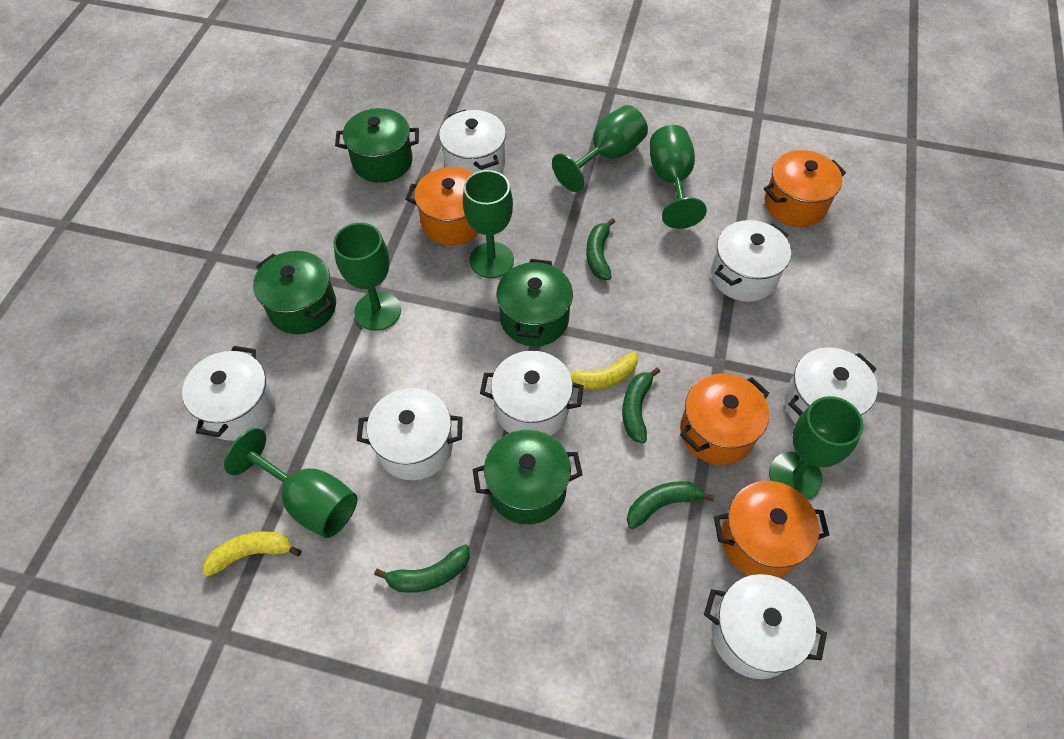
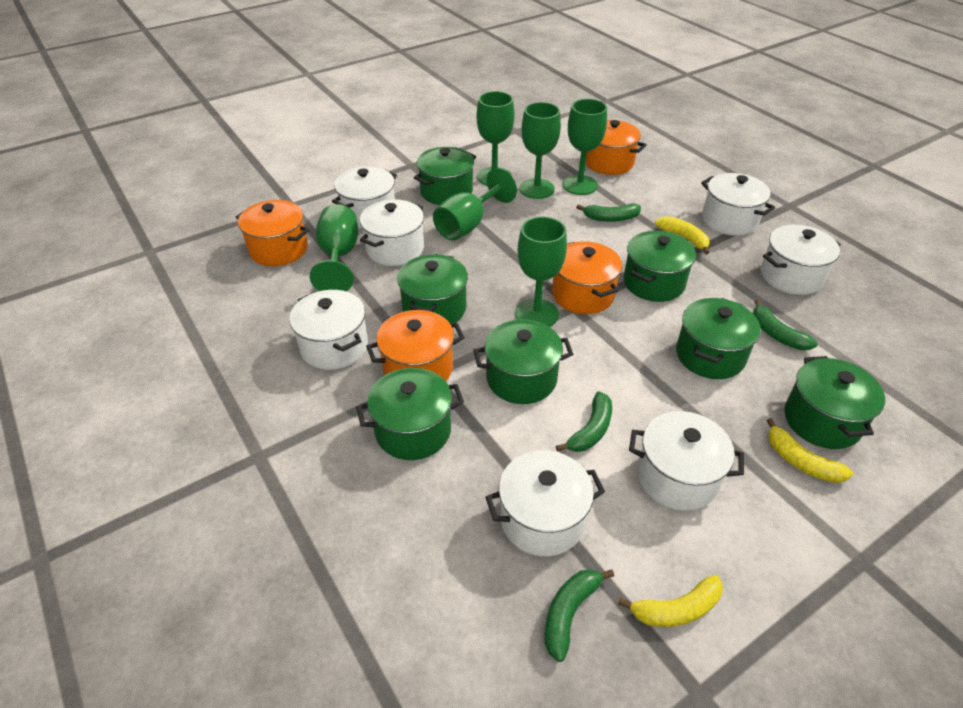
green pot: 4 -> 7
yellow banana: 2 -> 3

